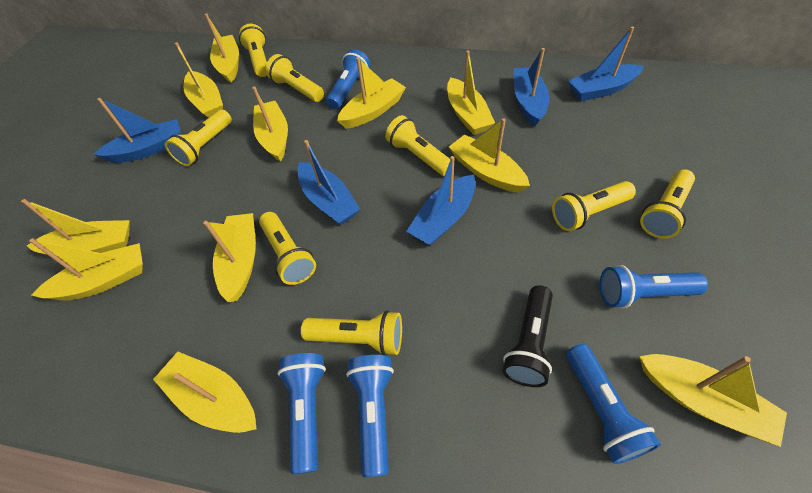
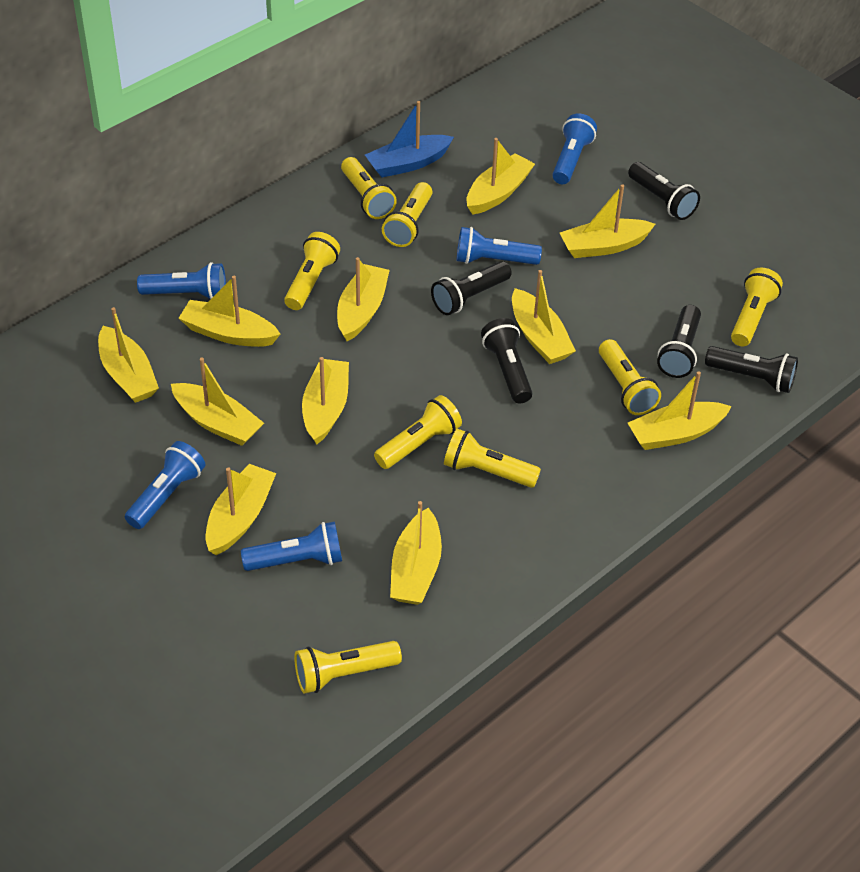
black flashlight: 1 -> 5
blue boat: 5 -> 1

